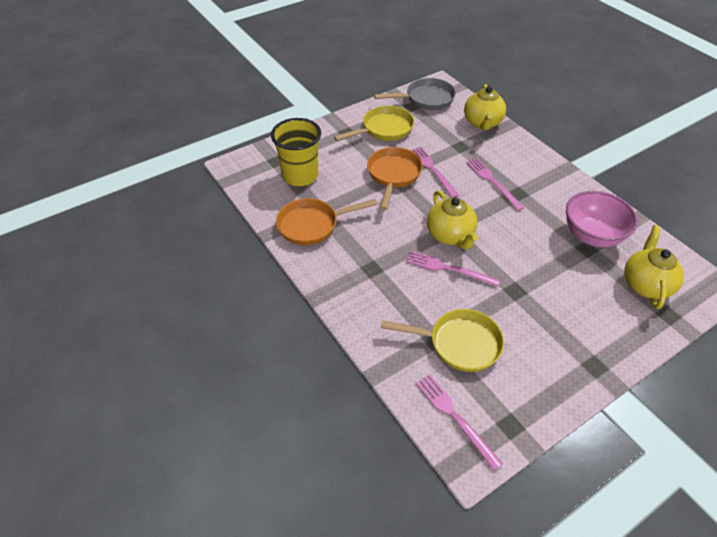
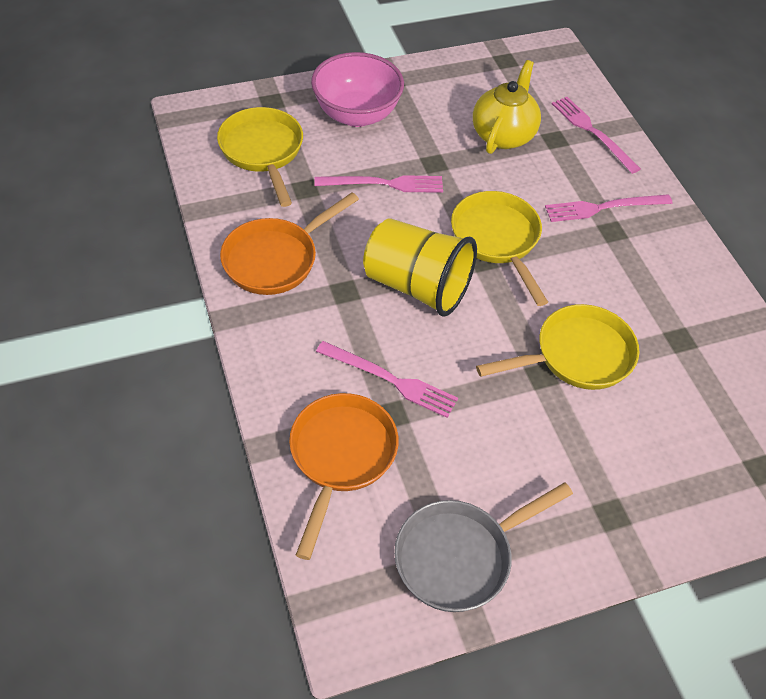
yellow pan: 2 -> 3
yellow teapot: 3 -> 1

